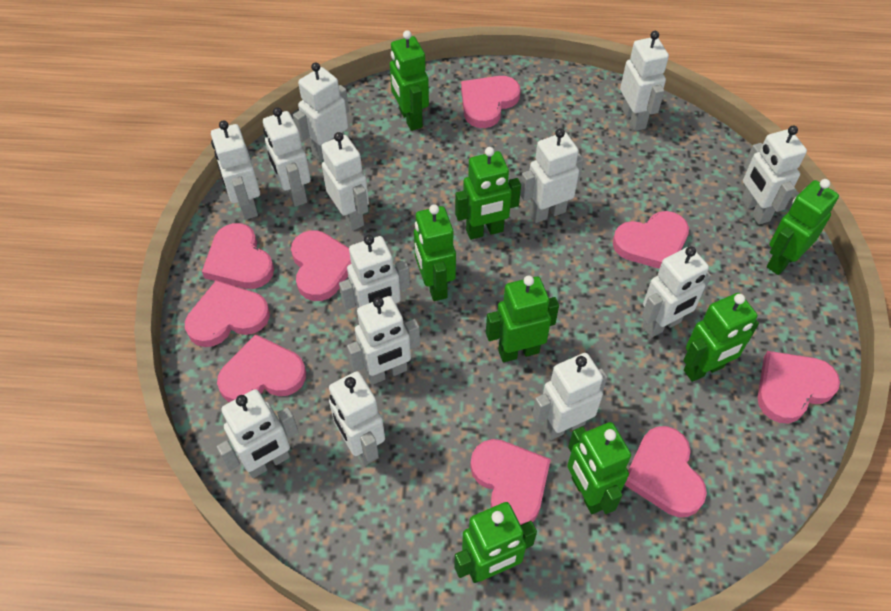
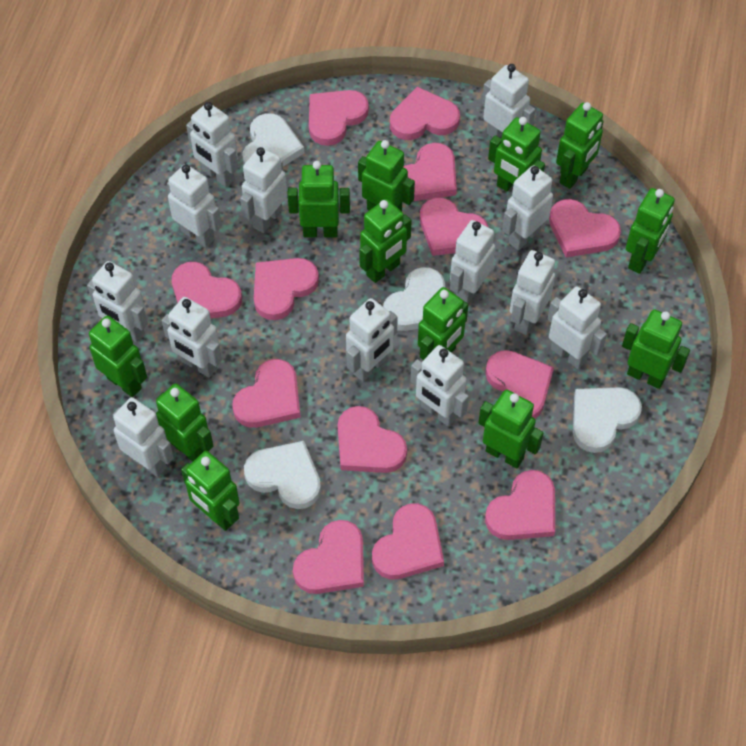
green robot: 8 -> 12
pink heart: 9 -> 13
white heart: 0 -> 4

